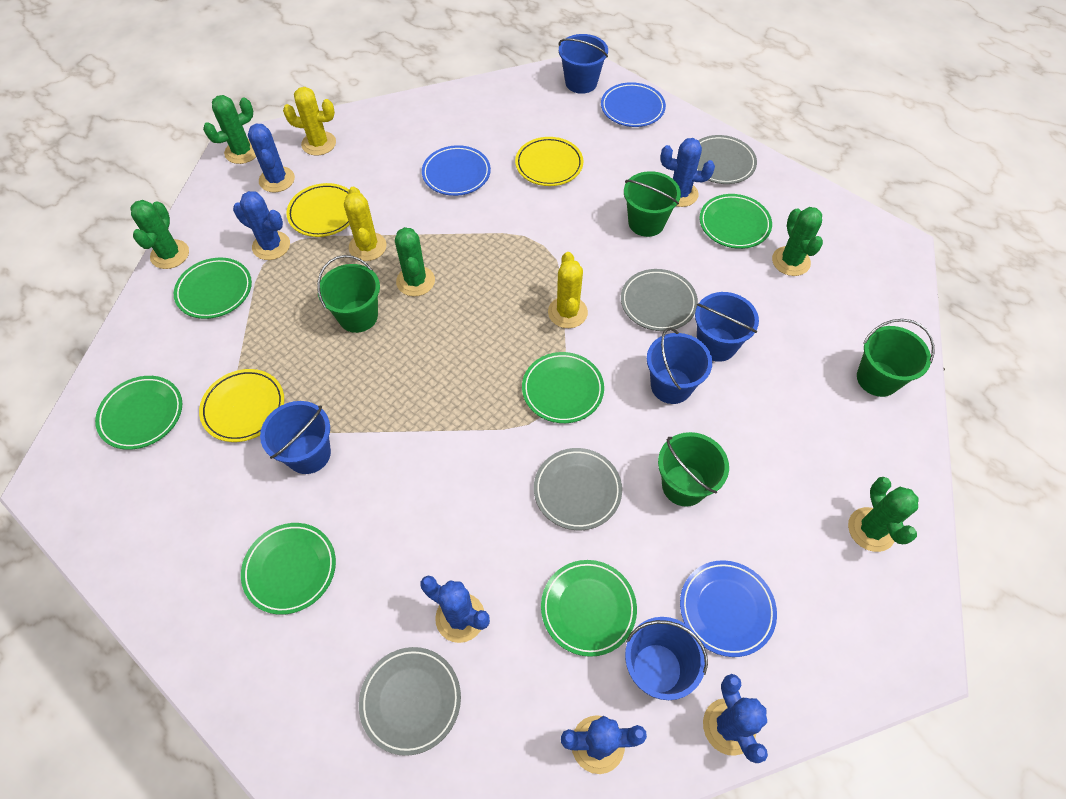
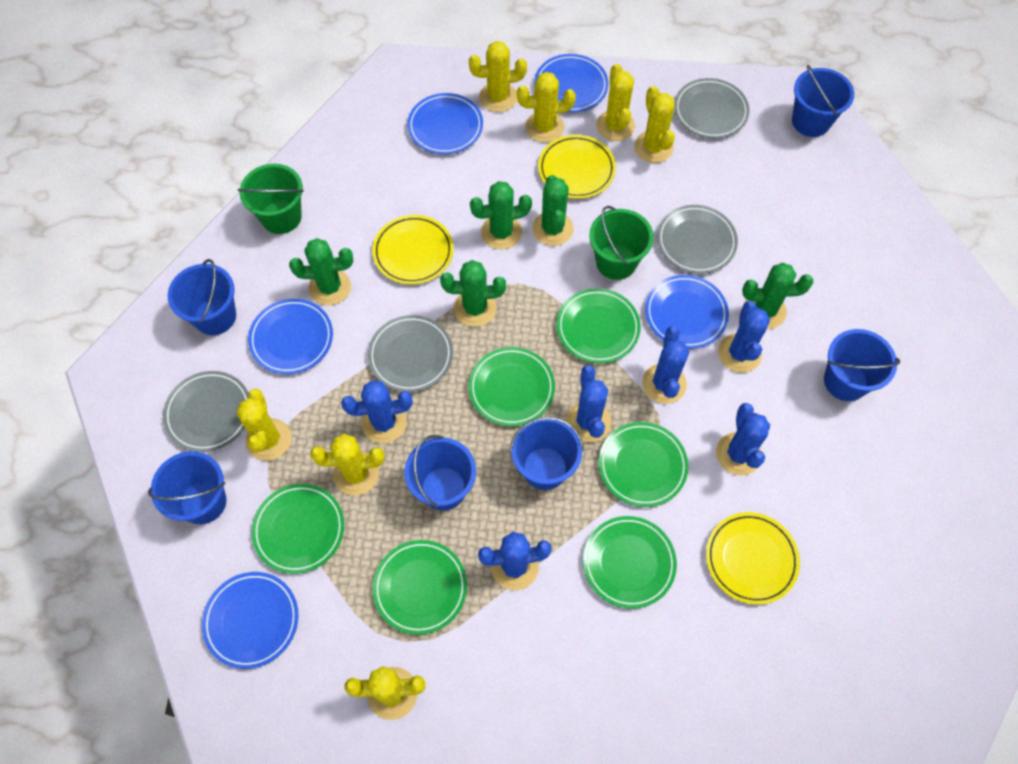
blue bucket: 5 -> 6
blue plate: 3 -> 5
green bucket: 4 -> 2
yellow cactus: 3 -> 7

